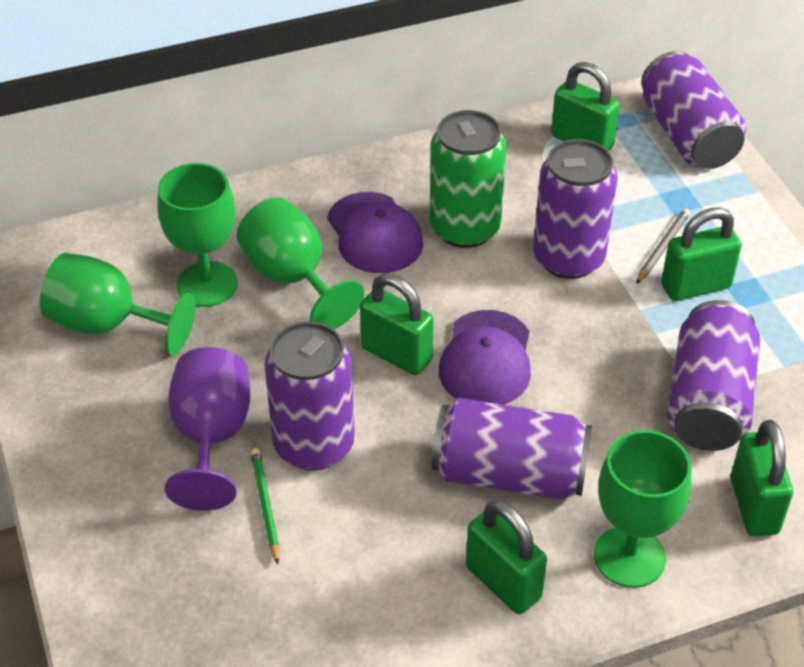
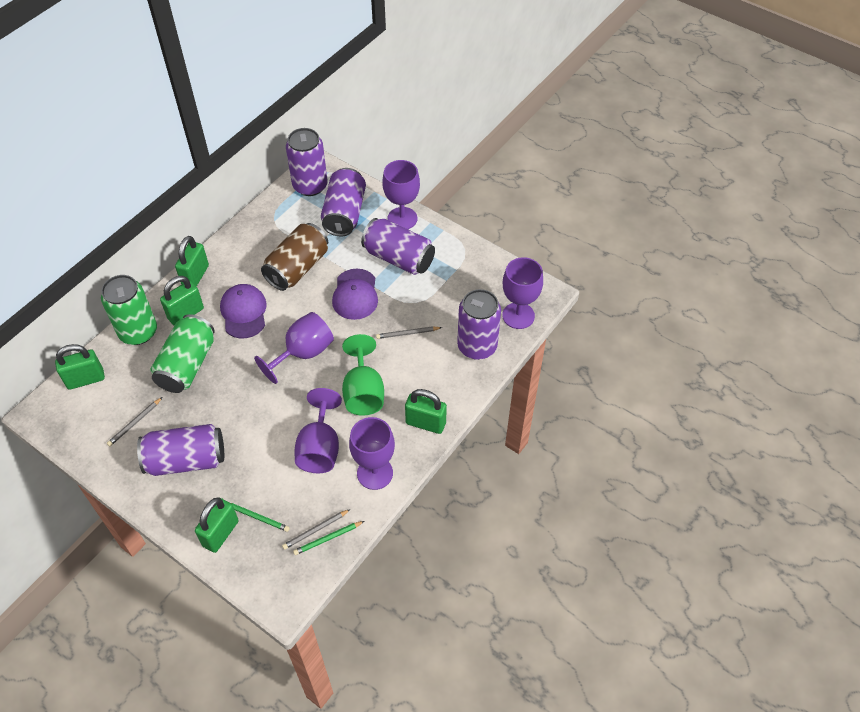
brown can: 0 -> 1
green can: 1 -> 2
green goblet: 4 -> 1
green pencil: 1 -> 2
grey pencil: 1 -> 3
purple goblet: 1 -> 5

